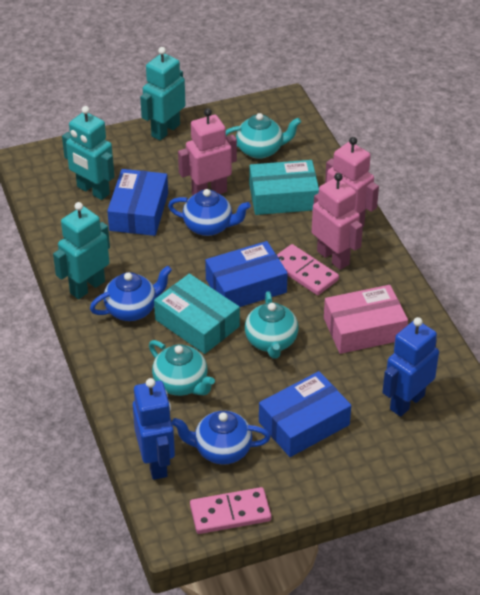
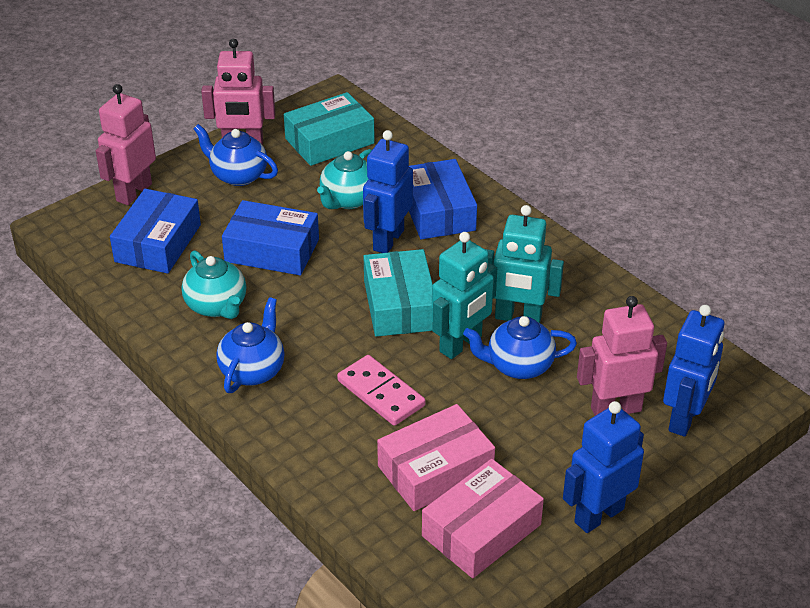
blue robot: 2 -> 3
pink box: 1 -> 2
pink domino: 2 -> 1
turquoise robot: 3 -> 2
turquoise teapot: 3 -> 2

